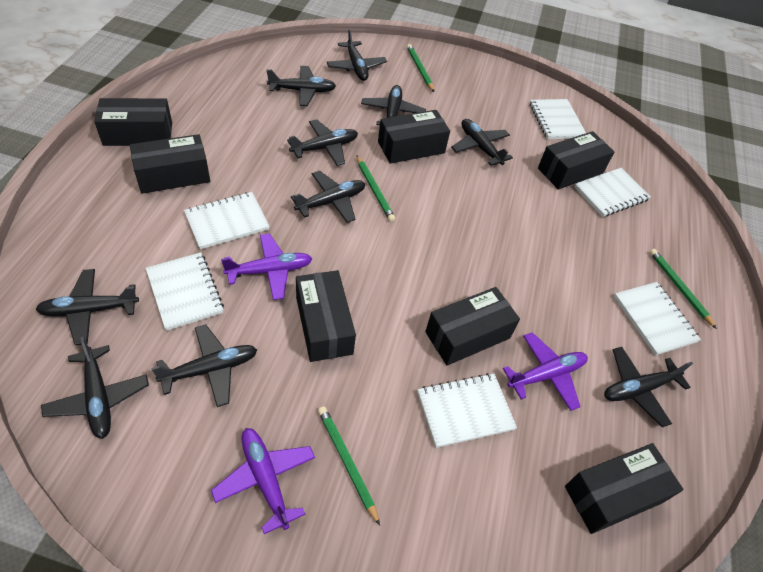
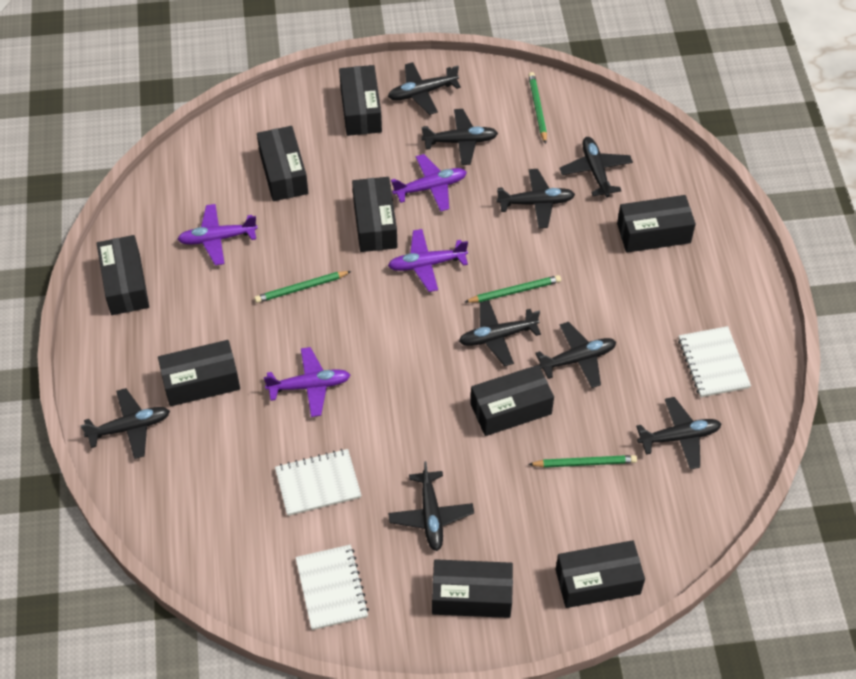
black box: 7 -> 9
black plane: 10 -> 9
purple plane: 3 -> 4
white notebook: 6 -> 3

